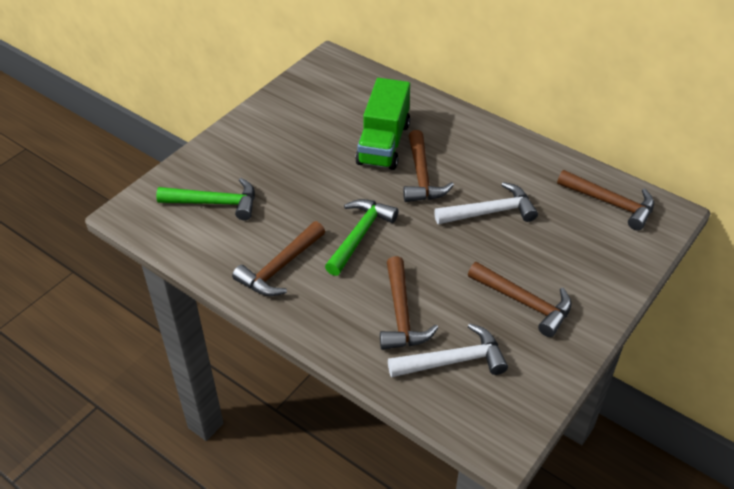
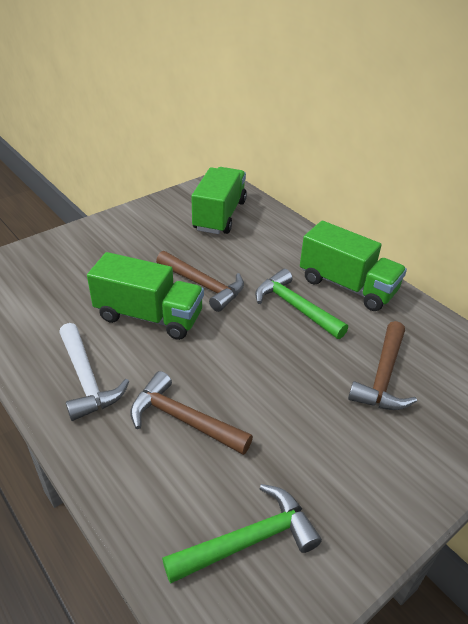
brown hammer: 5 -> 3
green truck: 1 -> 3
white hammer: 2 -> 1

